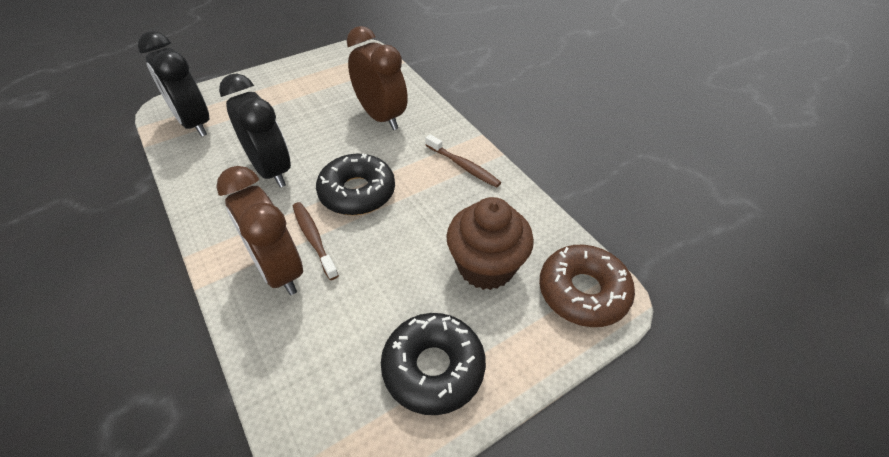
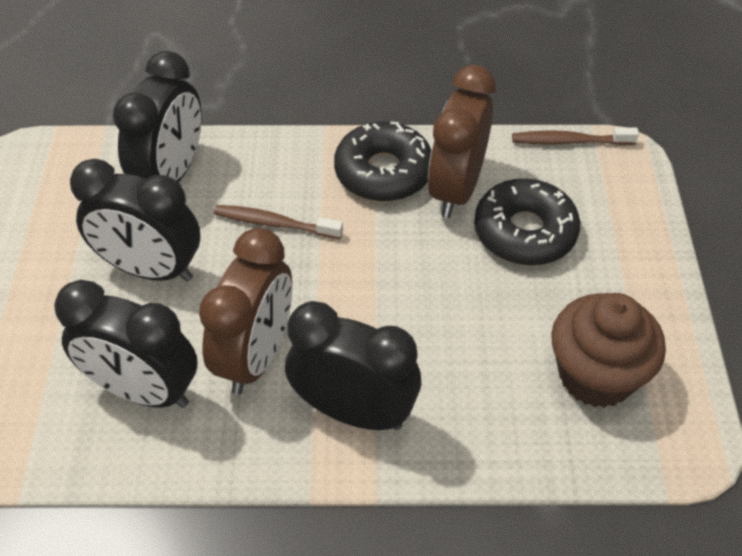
black clock: 2 -> 4
brown donut: 1 -> 0

